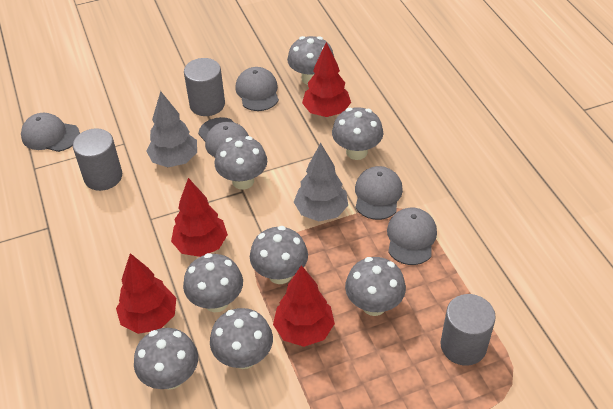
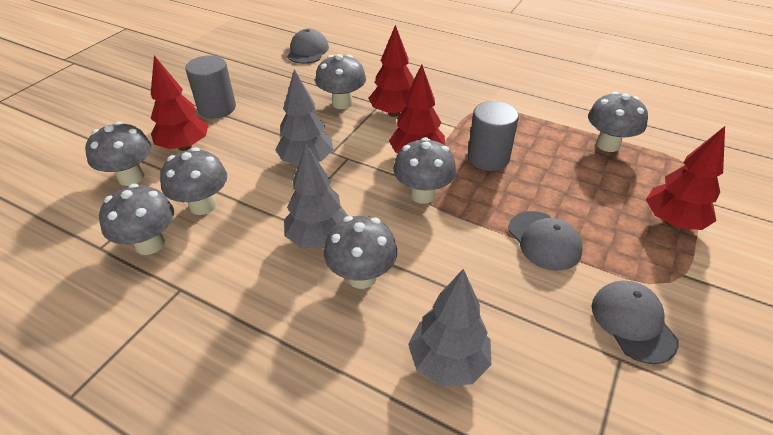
grey cap: 5 -> 3
grey cylinder: 3 -> 2
grey mushroom: 8 -> 7
grey tree: 2 -> 3

